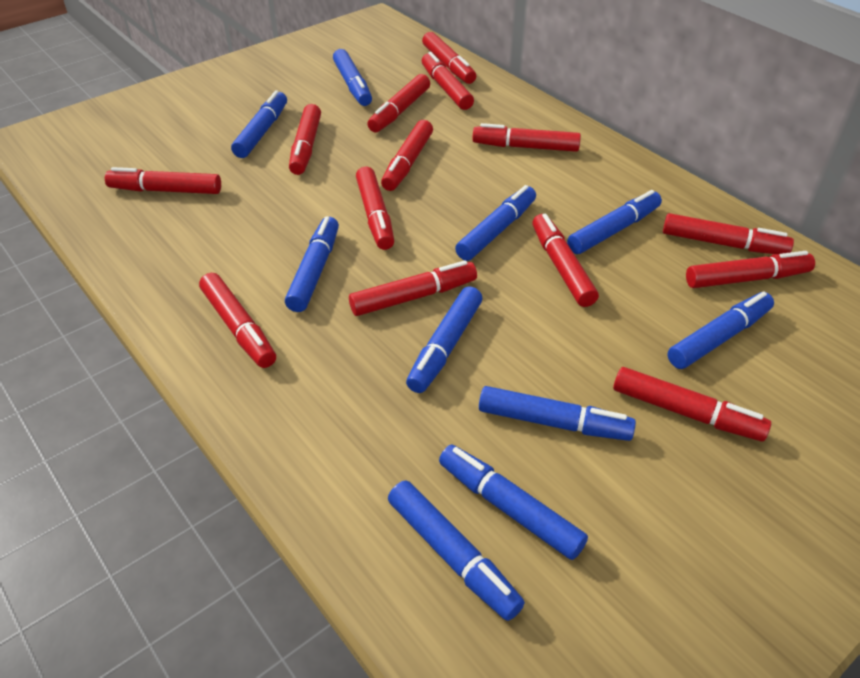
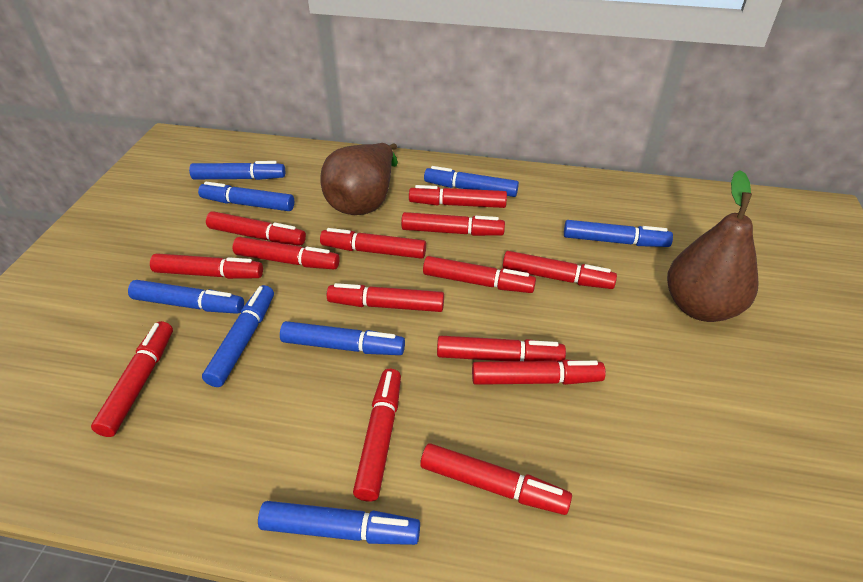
blue marker: 10 -> 8
brown pear: 0 -> 2

